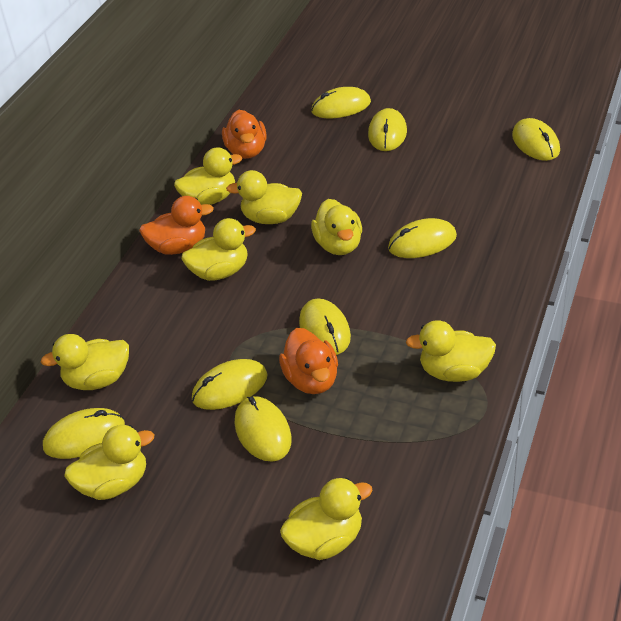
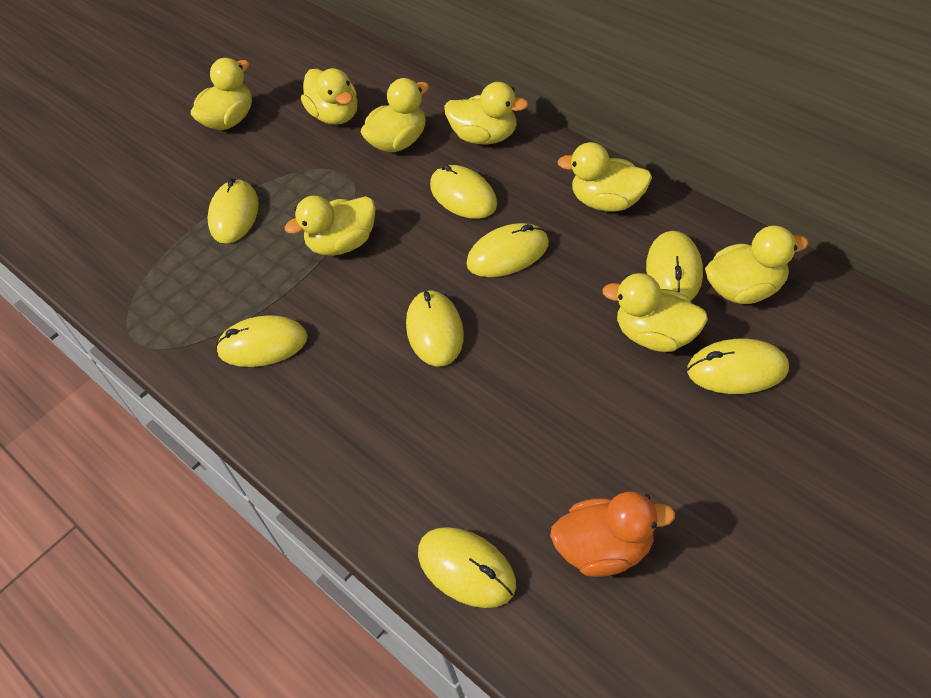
orange duck: 3 -> 1

